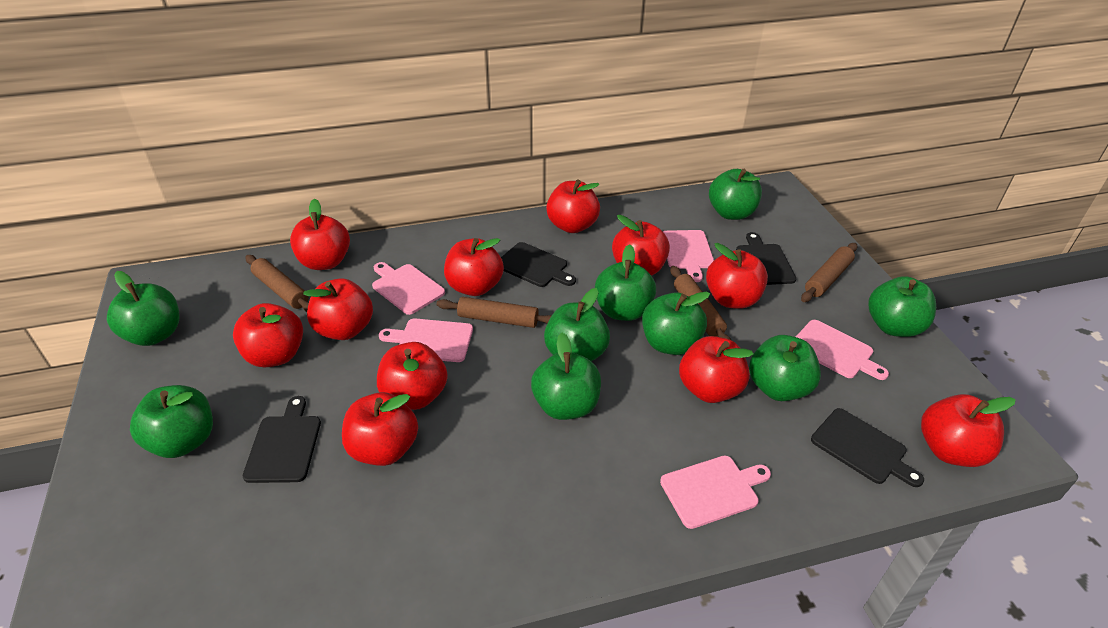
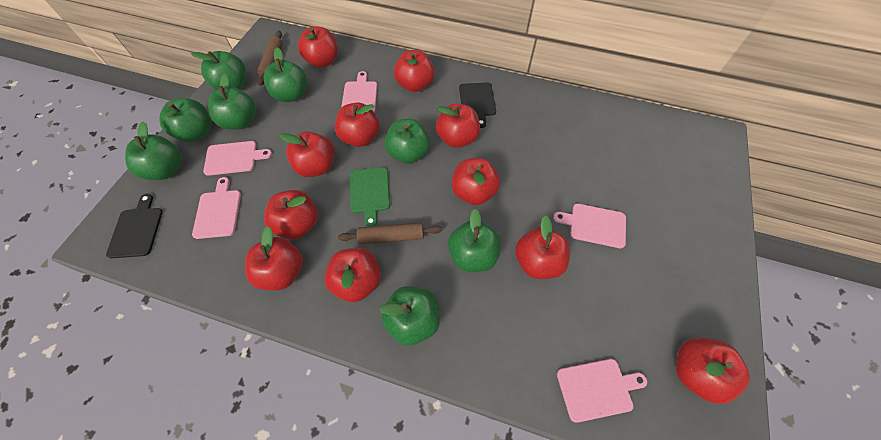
black cutting board: 4 -> 2
brown rolling pin: 4 -> 2
green apple: 9 -> 8
green cutting board: 0 -> 1

